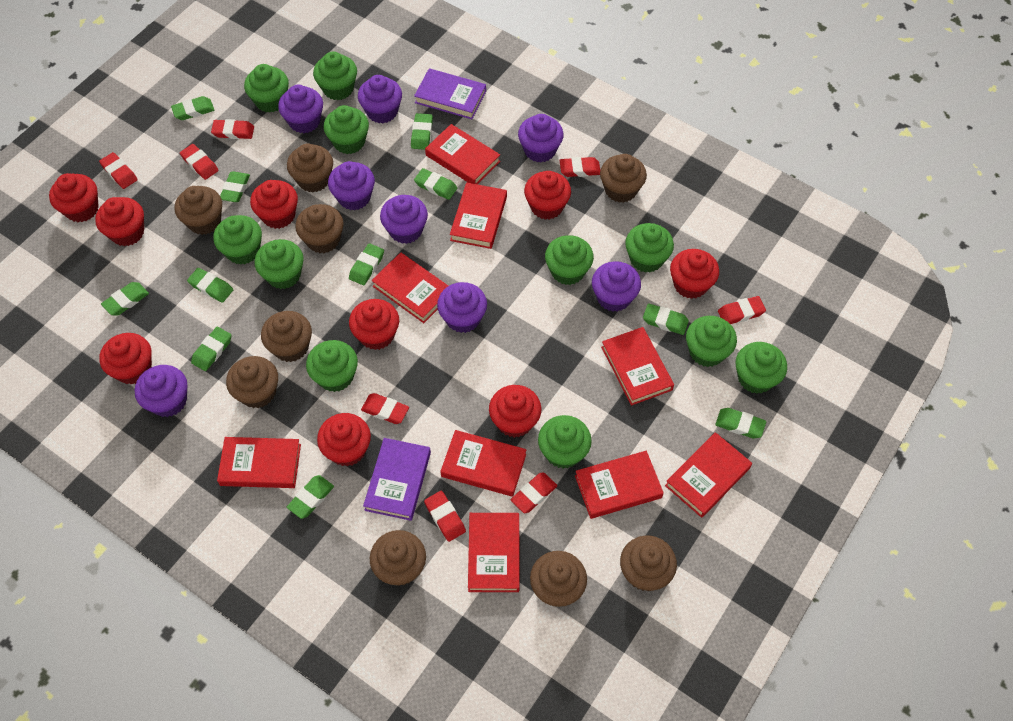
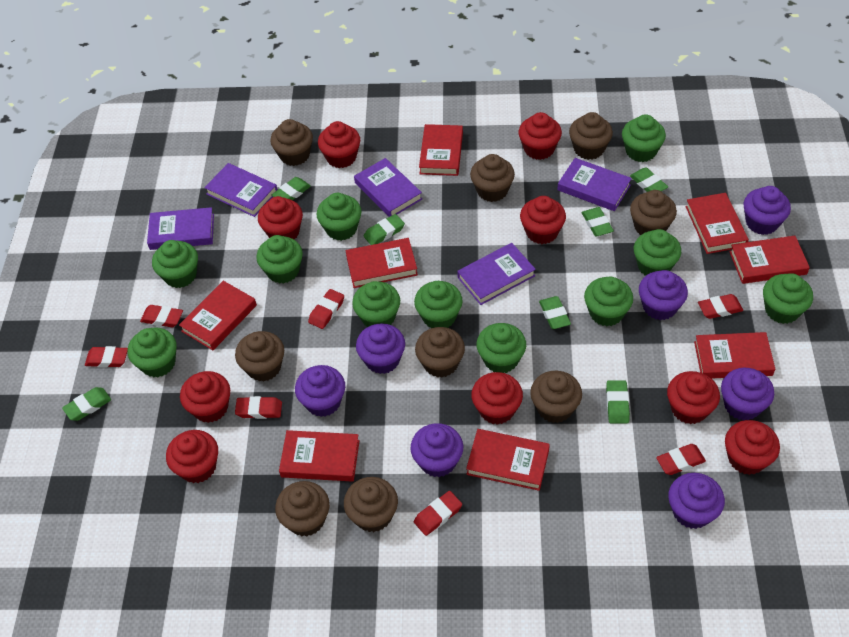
green eraser: 11 -> 7
purple book: 2 -> 5
purple cupcake: 8 -> 7
red book: 9 -> 8
red eraser: 8 -> 7

